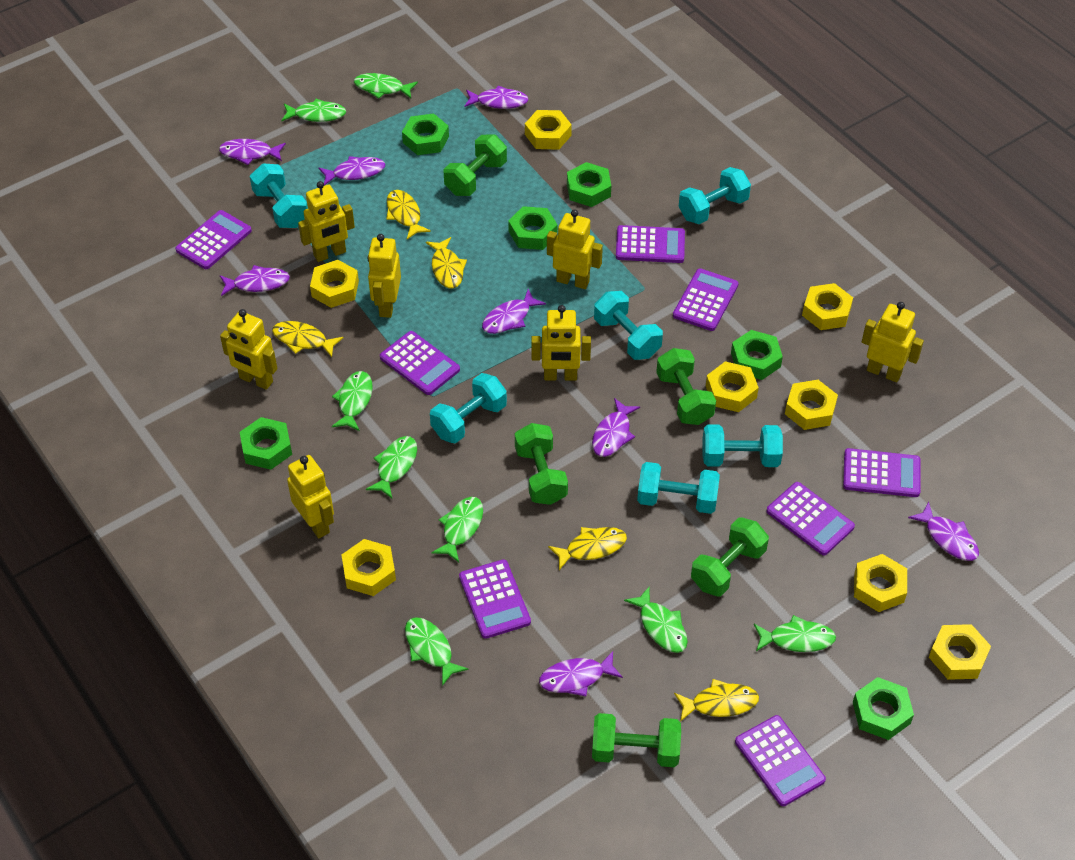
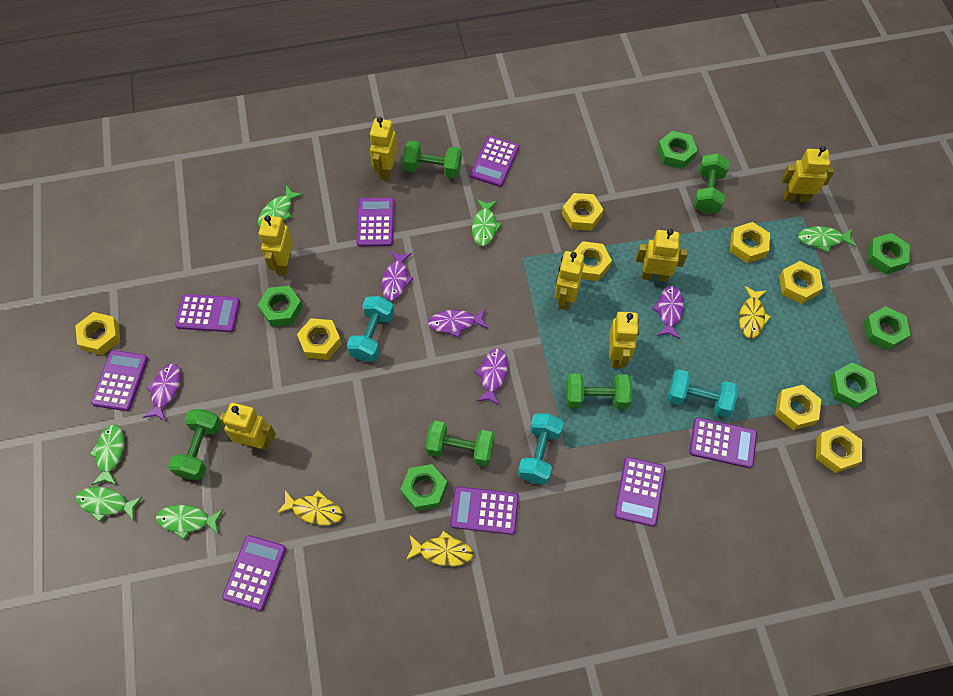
green fish: 8 -> 6
purple fish: 8 -> 5
turquoise dumbbell: 6 -> 3
yellow fish: 5 -> 3

